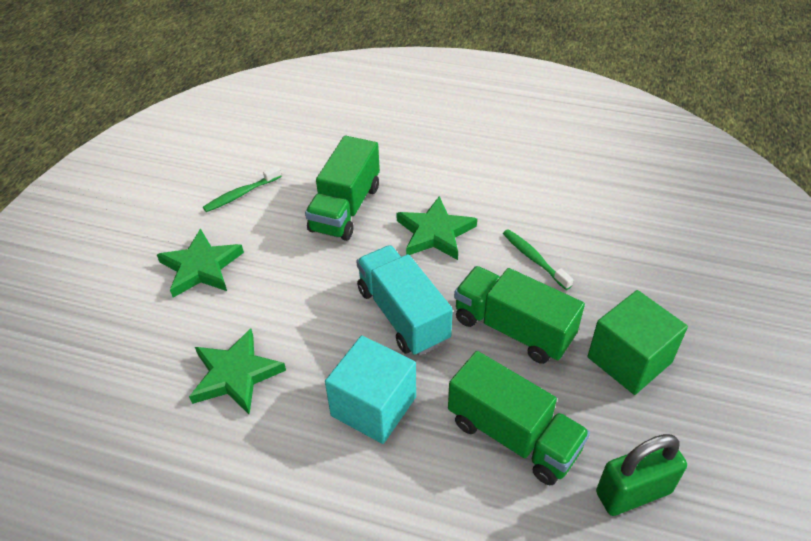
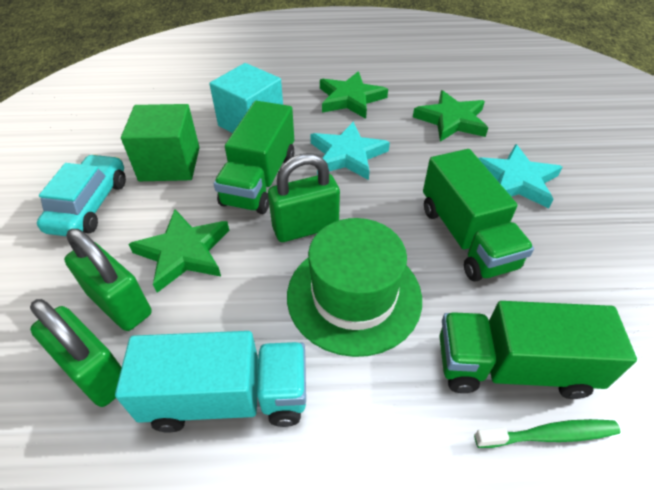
green hat: 0 -> 1
green padlock: 1 -> 3
green toothbrush: 2 -> 1
turquoise car: 0 -> 1
turquoise star: 0 -> 2

